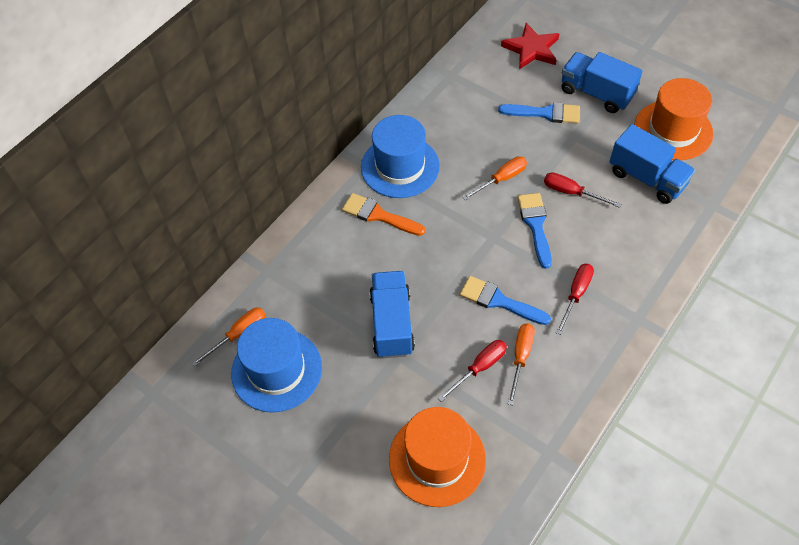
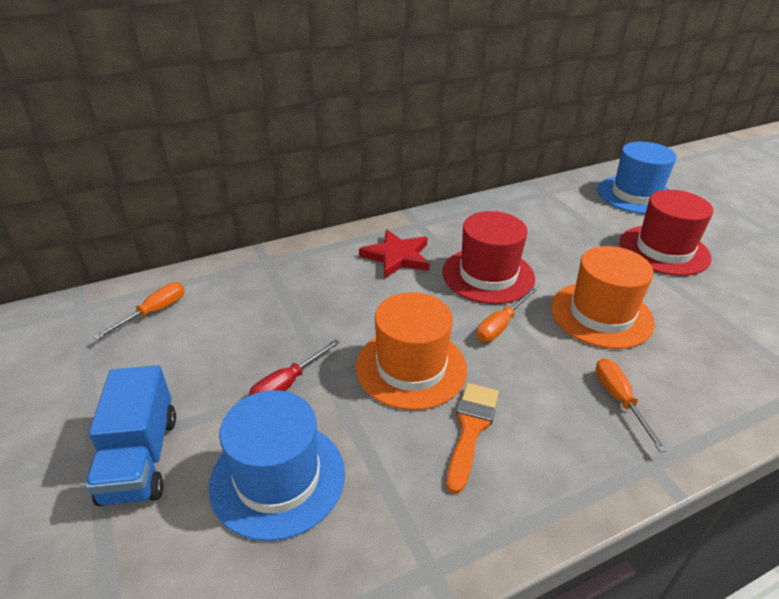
blue brush: 3 -> 0
blue truck: 3 -> 1
red hat: 0 -> 2
red screwdriver: 3 -> 1

